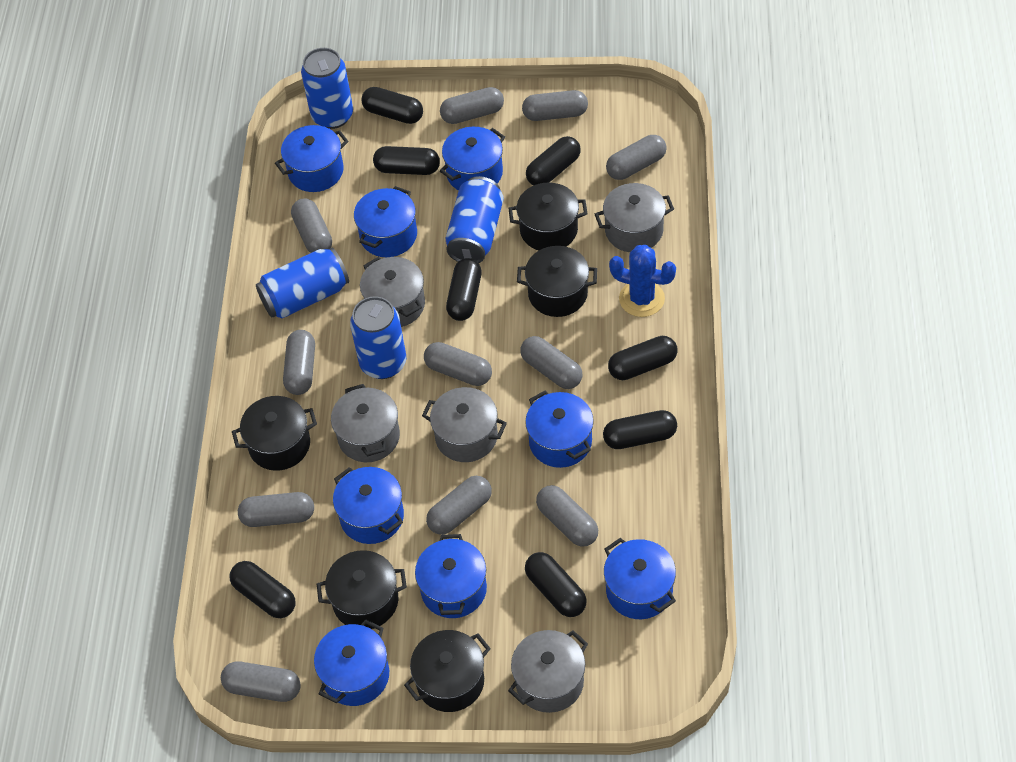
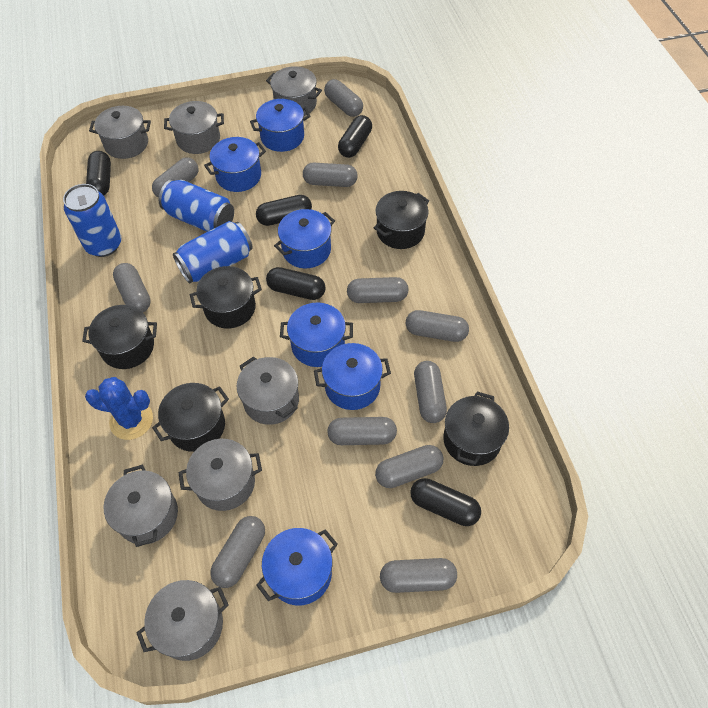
black capsule: 8 -> 5
blue can: 4 -> 3
blue pot: 8 -> 6
grey pot: 5 -> 7

